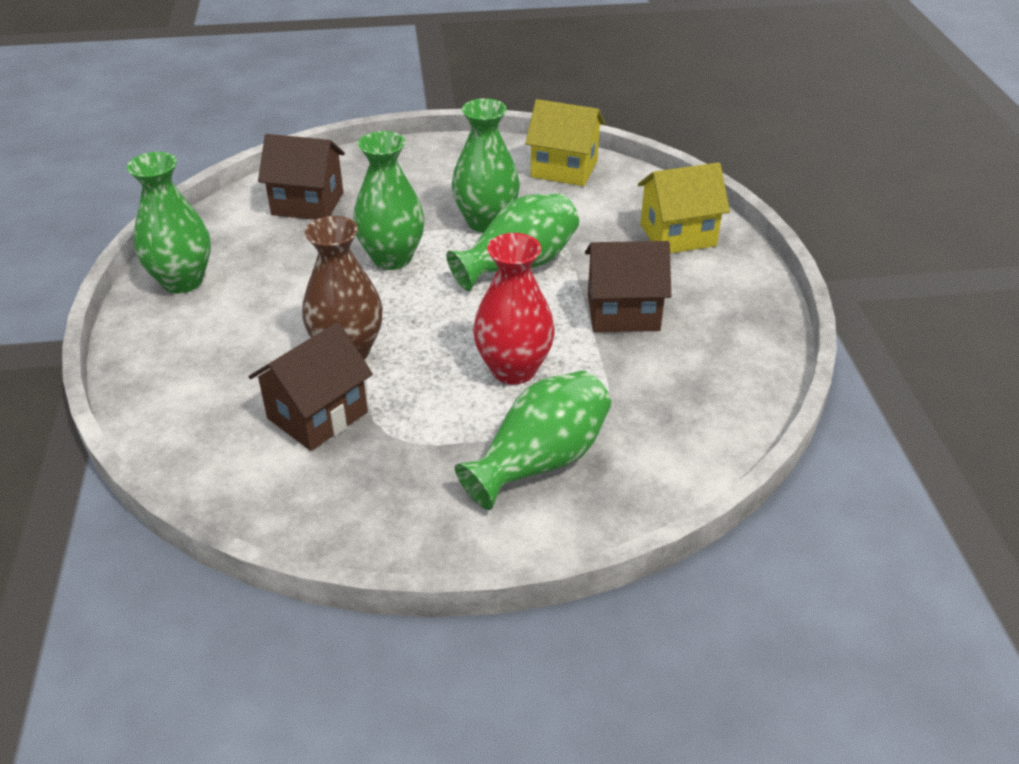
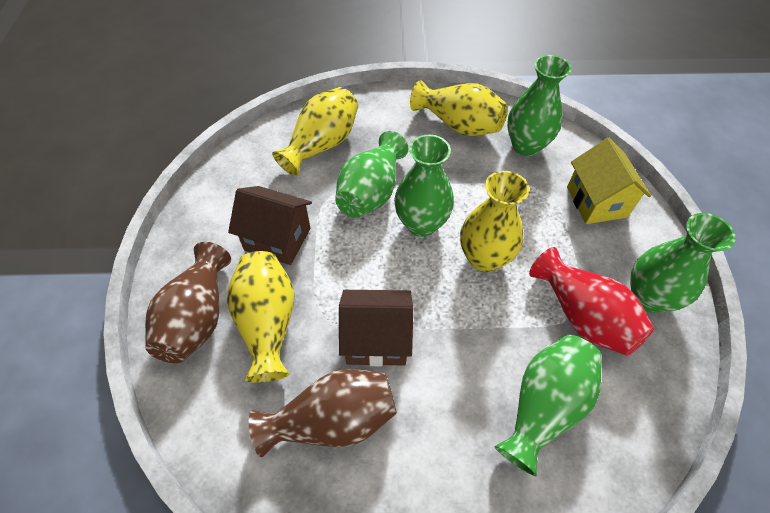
brown house: 3 -> 2
brown vase: 1 -> 2
yellow house: 2 -> 1
yellow vase: 0 -> 4

